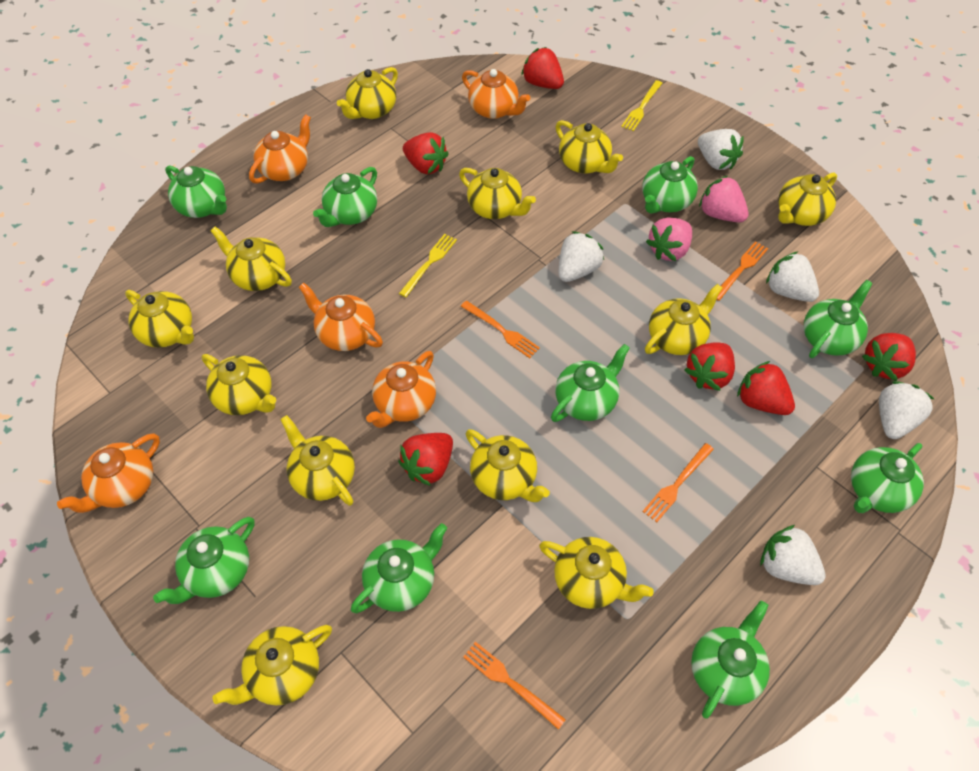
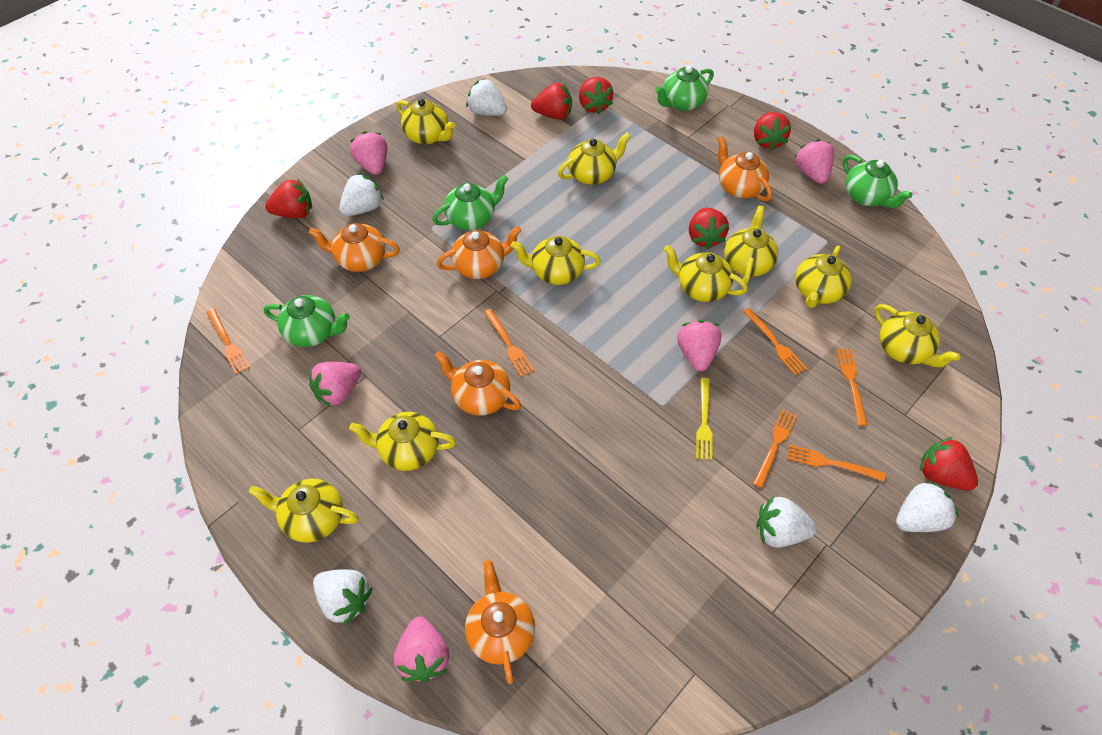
green teapot: 9 -> 4
orange fork: 4 -> 6
pink strawberry: 2 -> 5
yellow fork: 2 -> 1
yellow teapot: 12 -> 9

